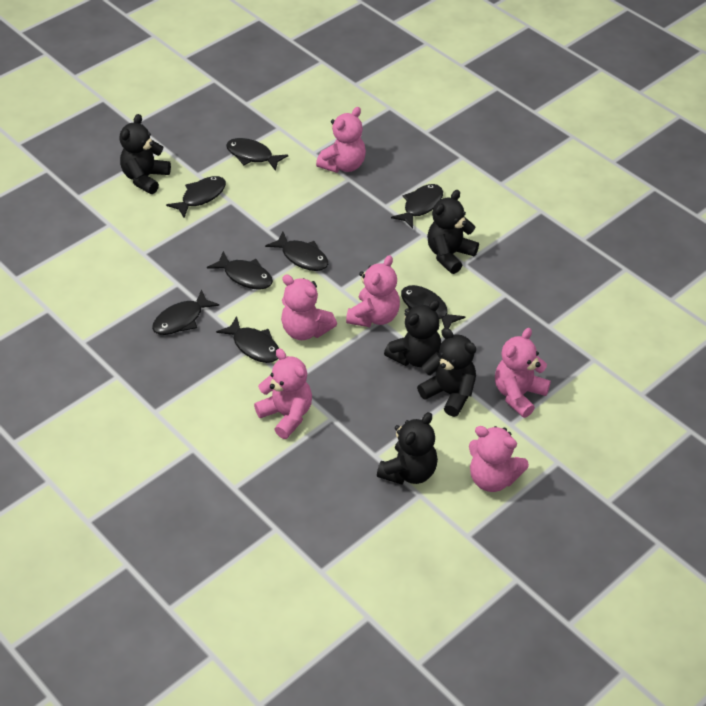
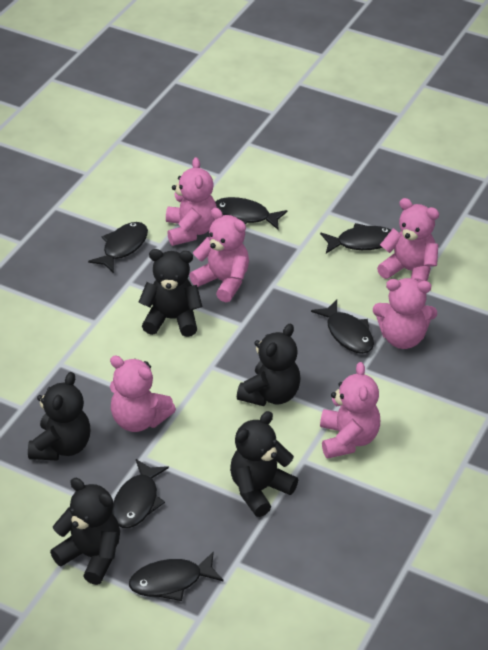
black fish: 8 -> 6

